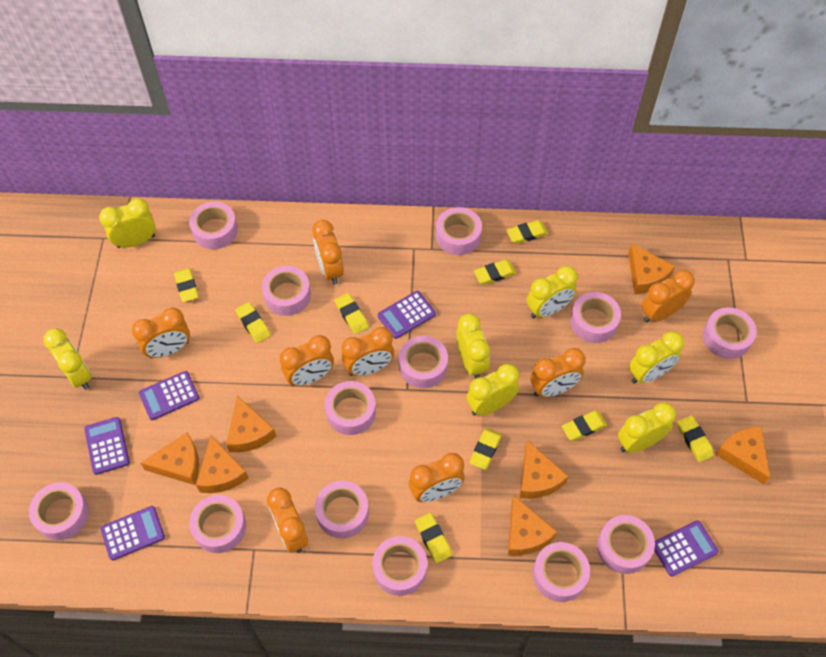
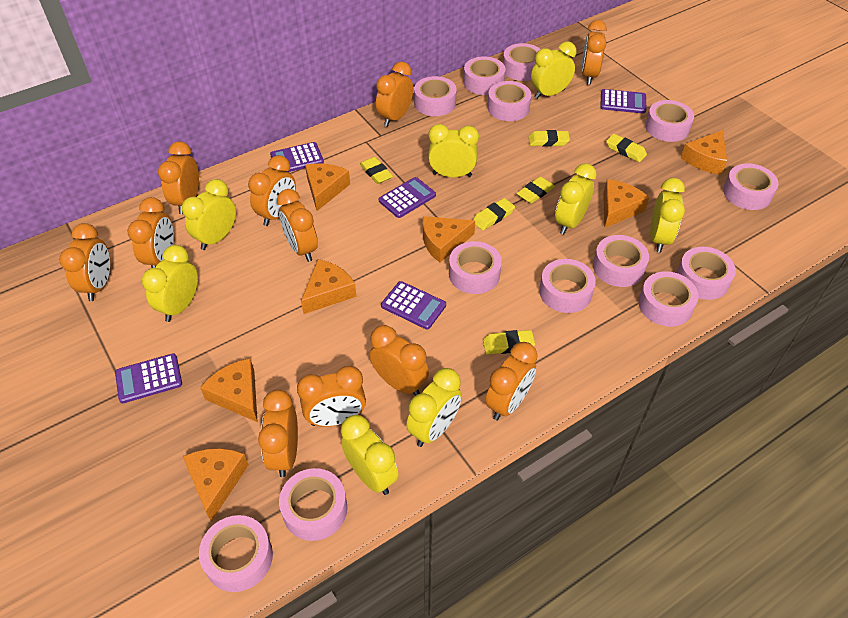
orange clock: 8 -> 11
yellow clock: 7 -> 8
yellow eraser: 9 -> 6

